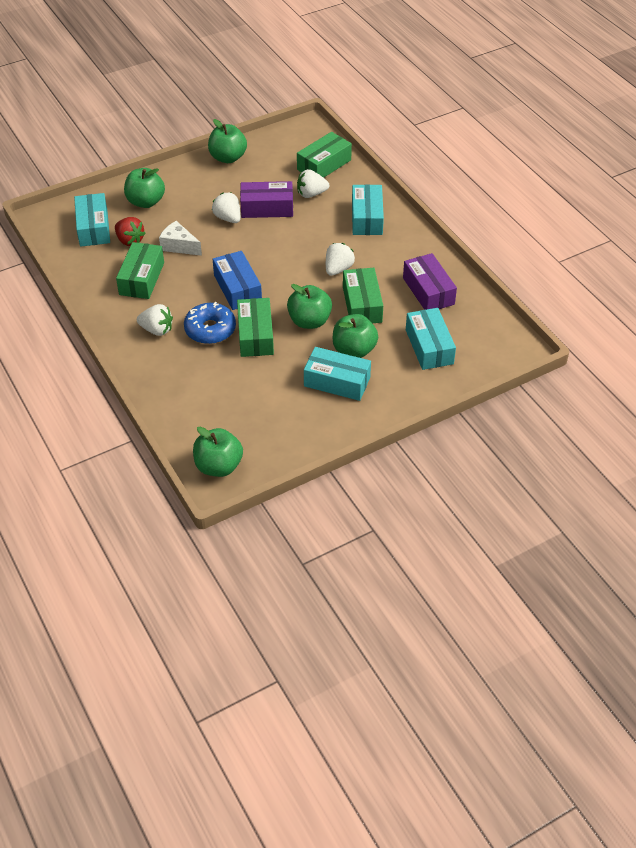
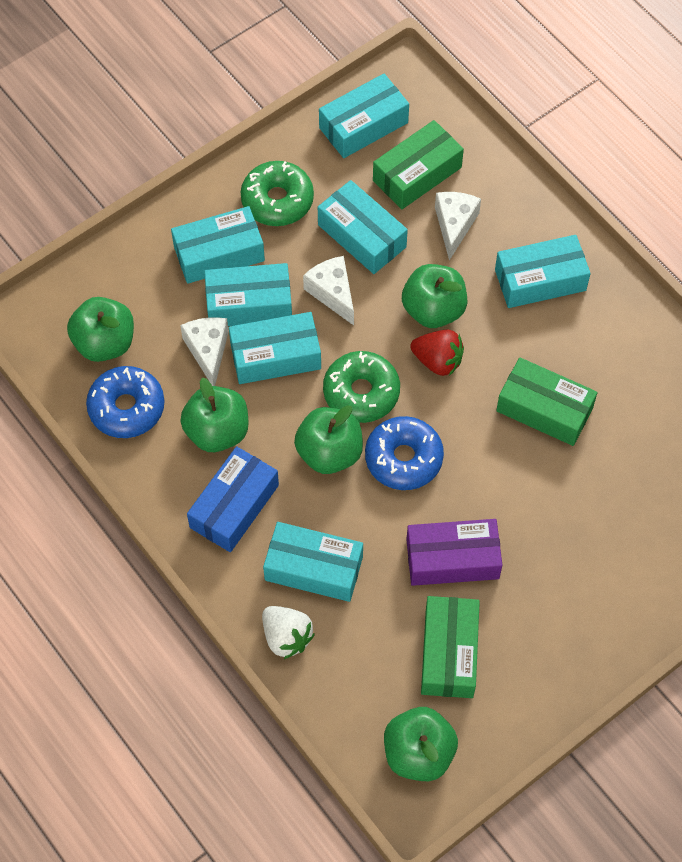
blue donut: 1 -> 2
green box: 4 -> 3
green donut: 0 -> 2
purple box: 2 -> 1
turquoise box: 4 -> 7
white cheese: 1 -> 3
white strawberry: 4 -> 1

